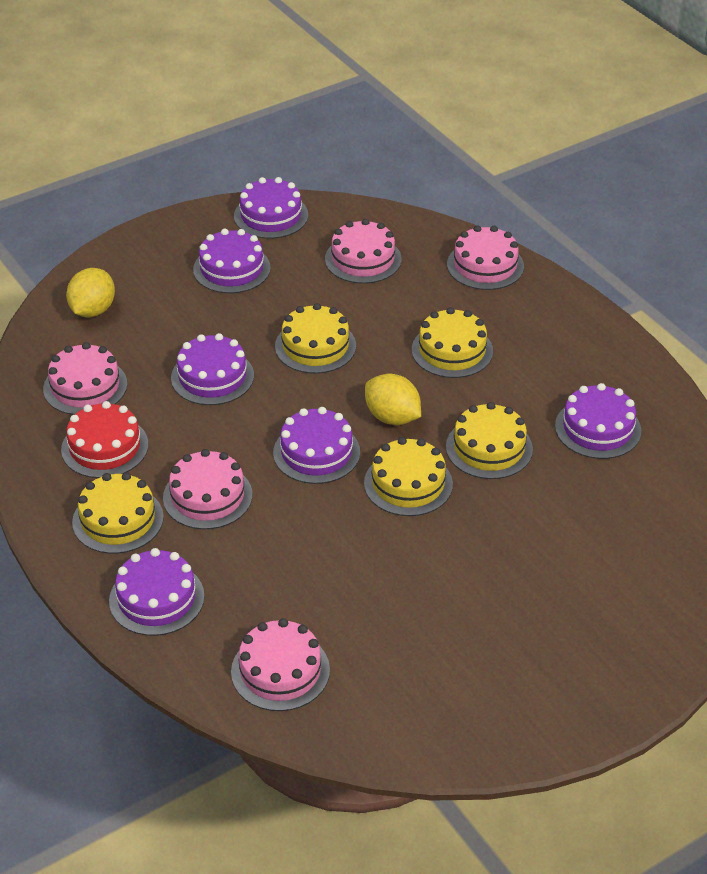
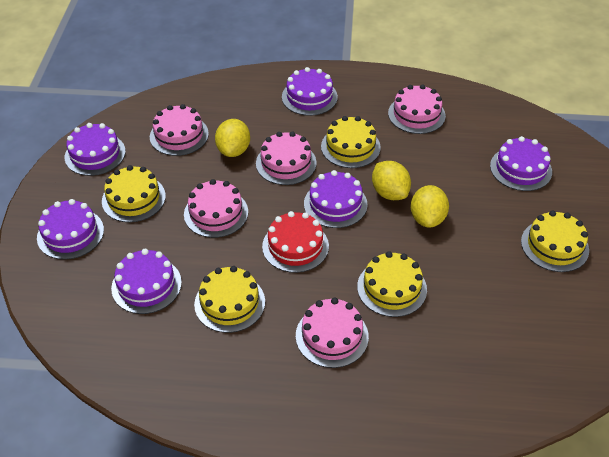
yellow lemon: 2 -> 3

